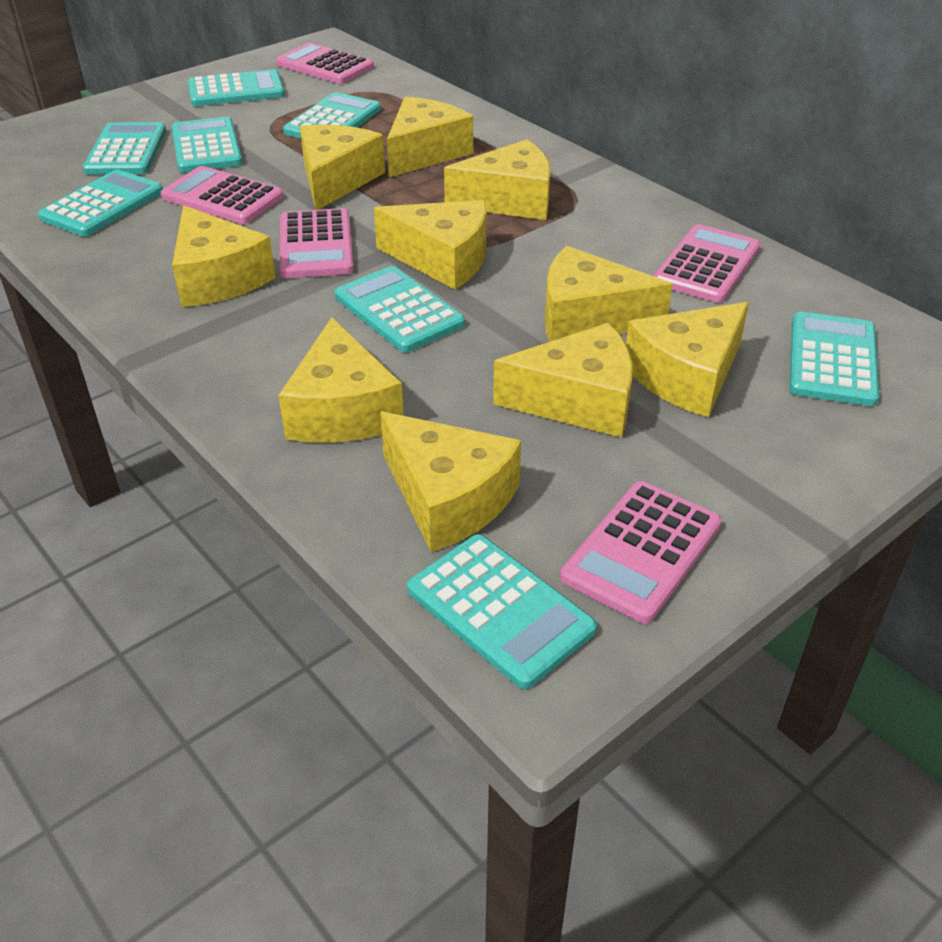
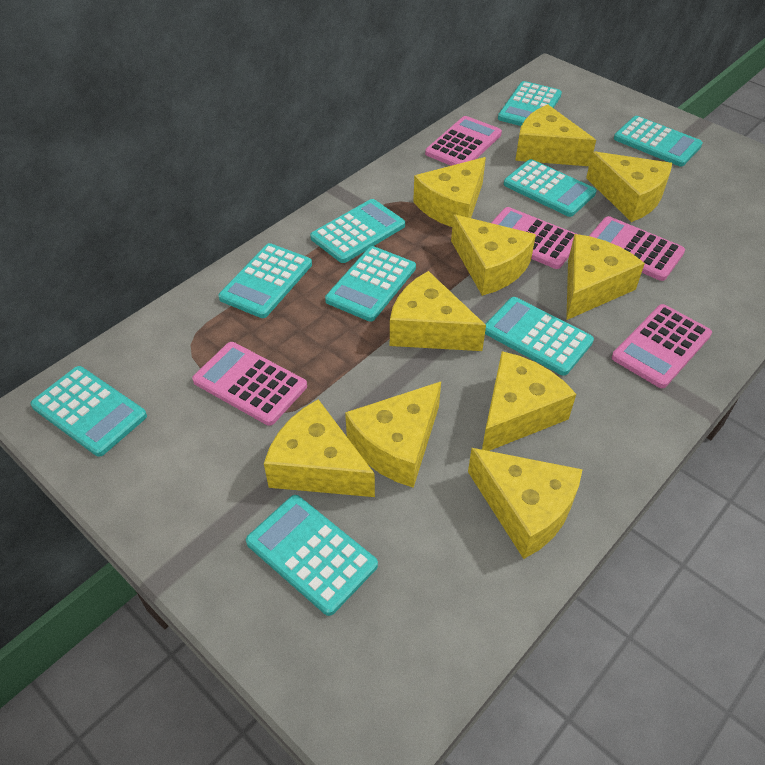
turquoise calculator: 8 -> 9

